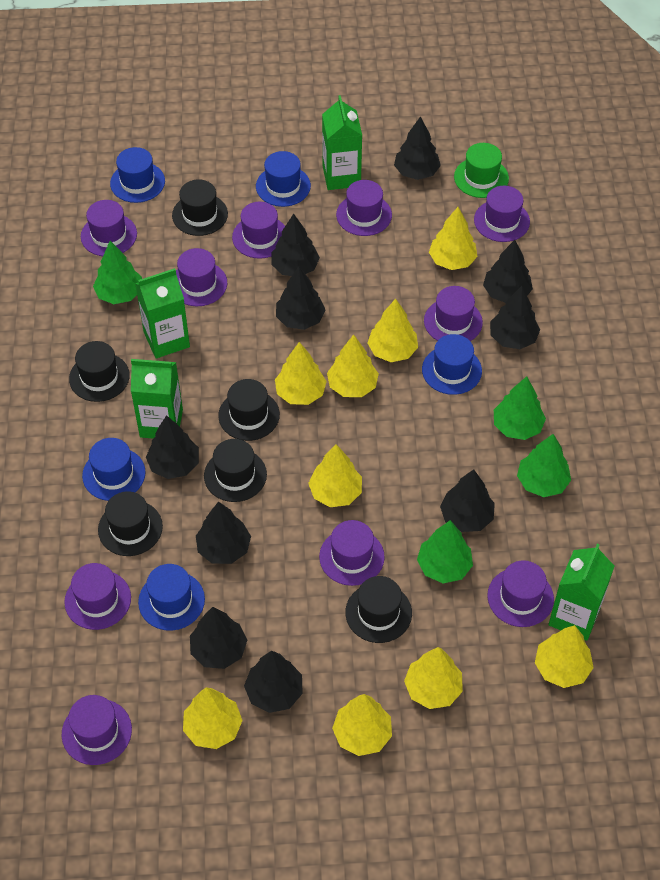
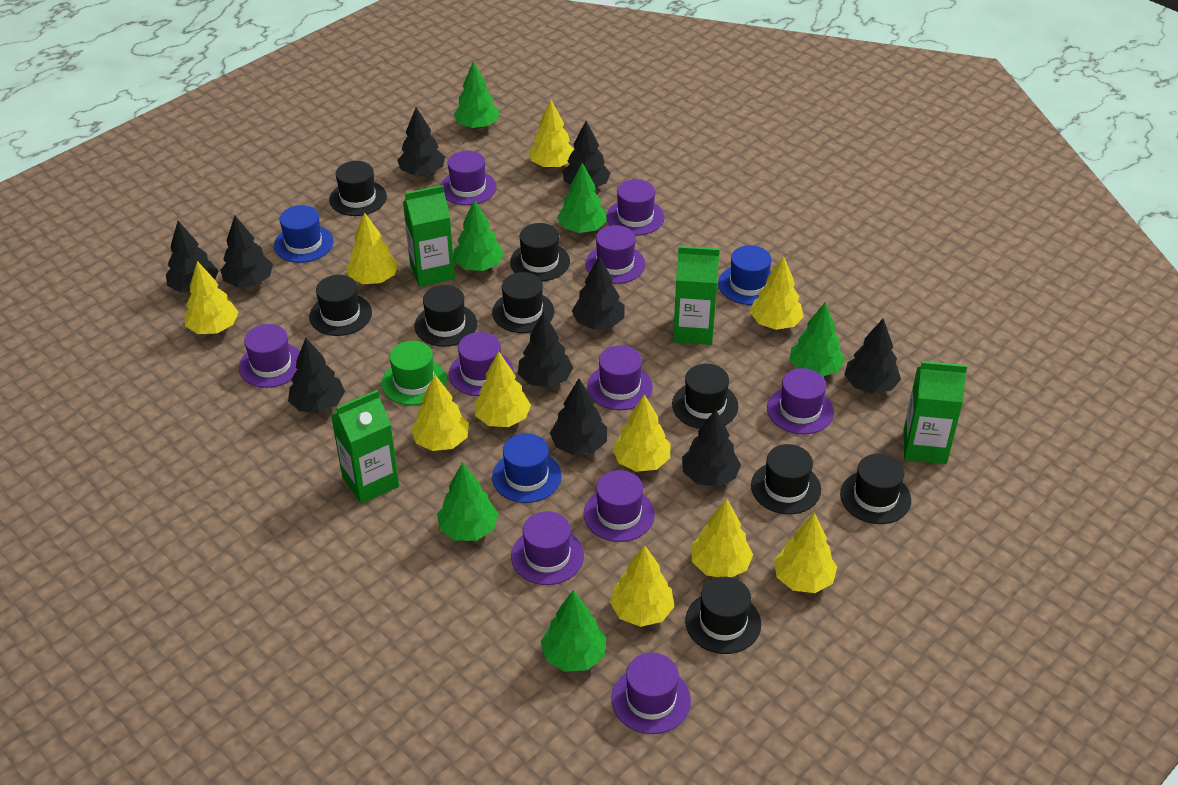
black hat: 6 -> 9
blue hat: 5 -> 3
green tree: 4 -> 6
yellow tree: 9 -> 10

